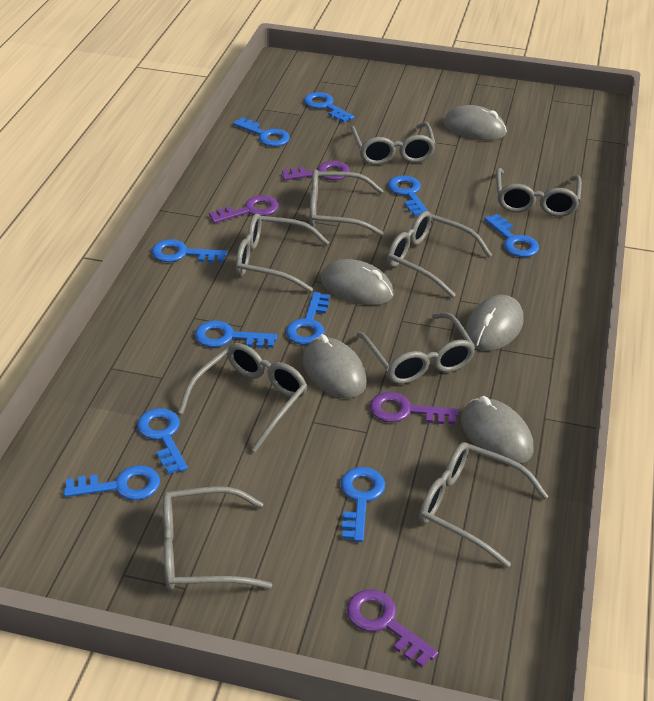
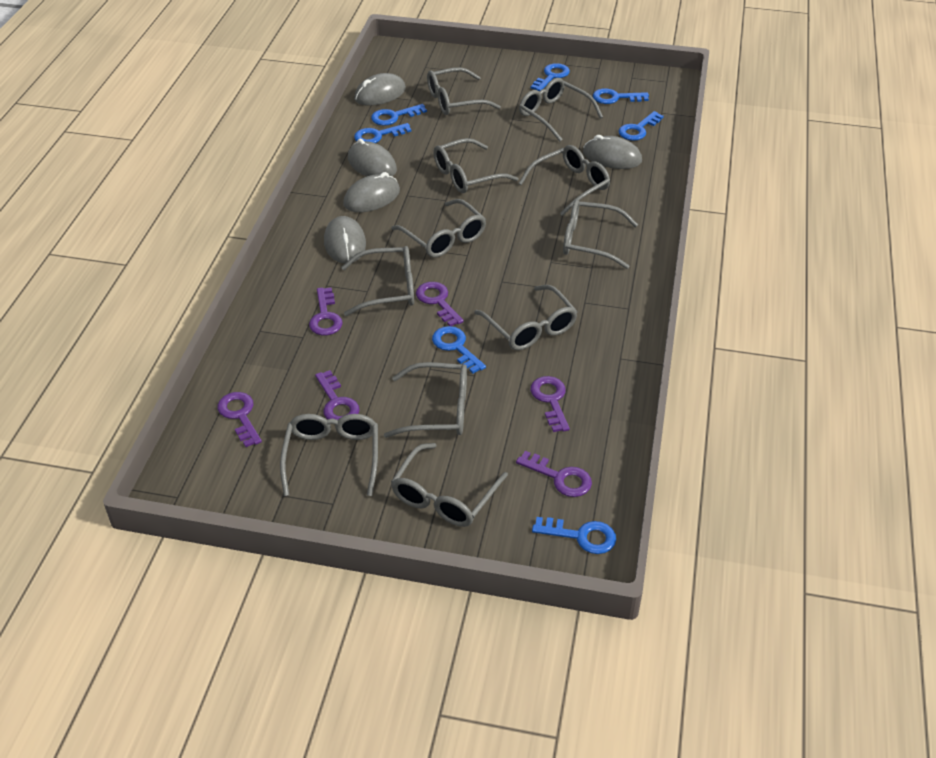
blue key: 10 -> 7
grey glasses: 9 -> 11
purple key: 4 -> 6

